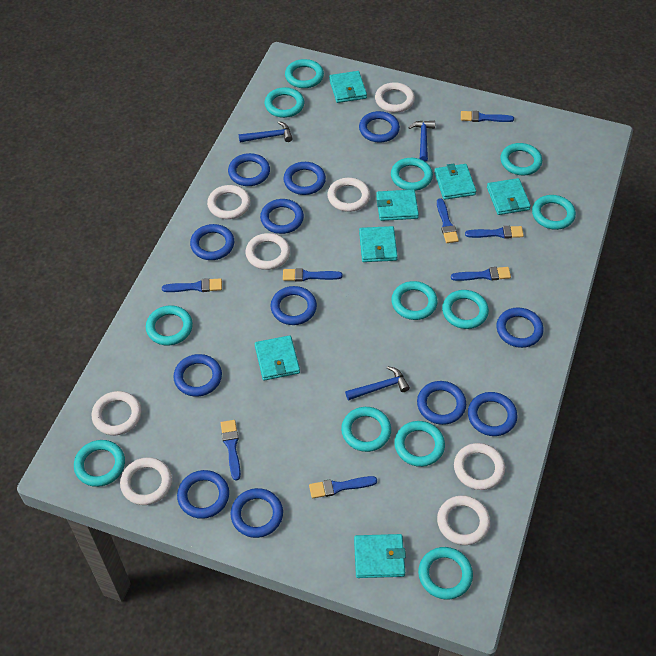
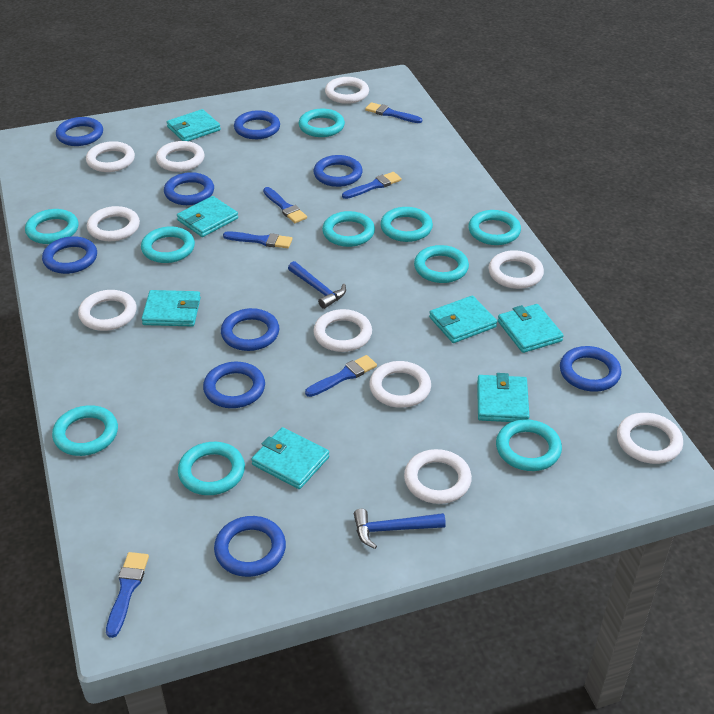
blue brush: 8 -> 6
blue hammer: 3 -> 2
blue ring: 12 -> 9
turquoise ring: 12 -> 10
white ring: 8 -> 10

